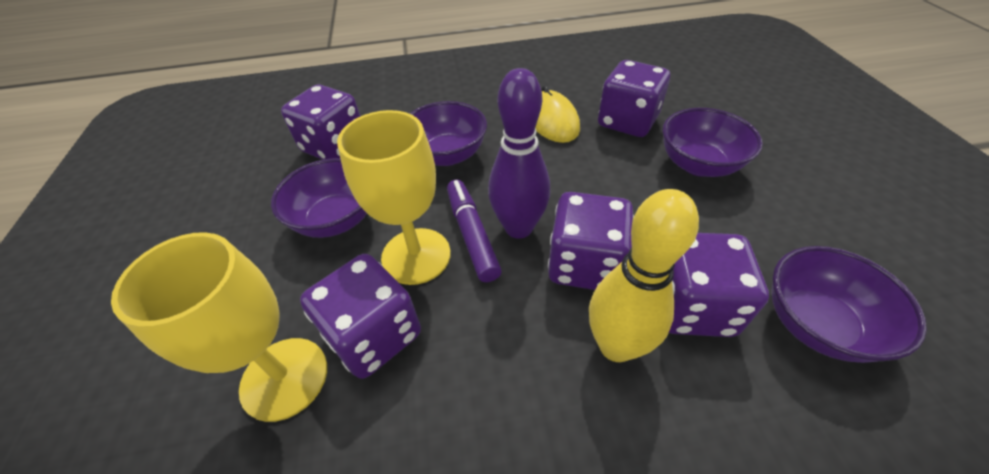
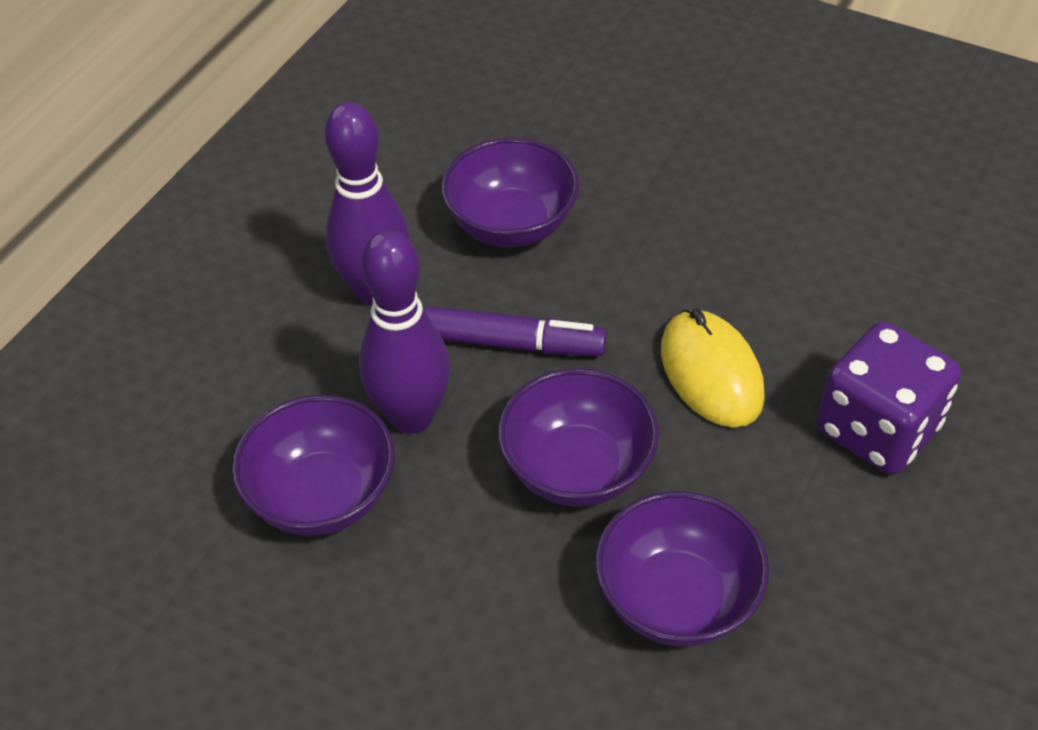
purple bowling pin: 1 -> 2
purple dice: 5 -> 1
yellow bowling pin: 1 -> 0
yellow goblet: 2 -> 0

